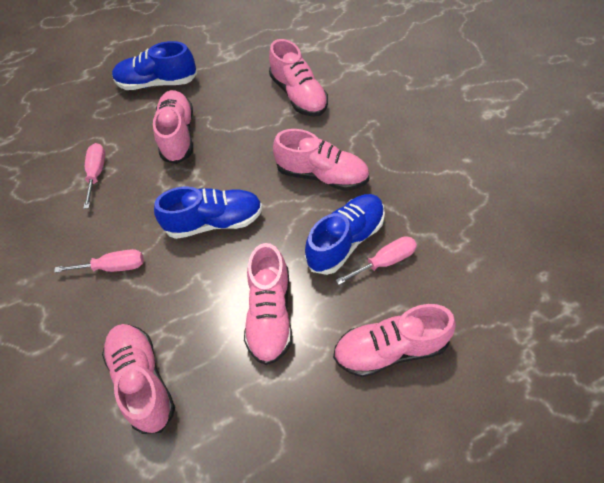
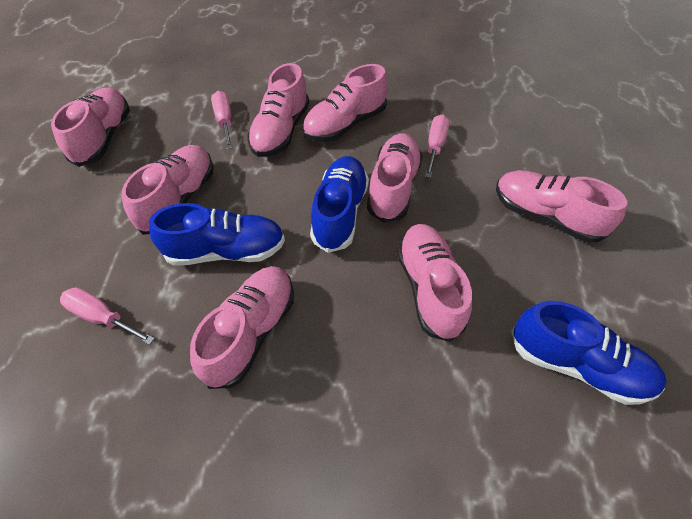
pink shoe: 6 -> 8

